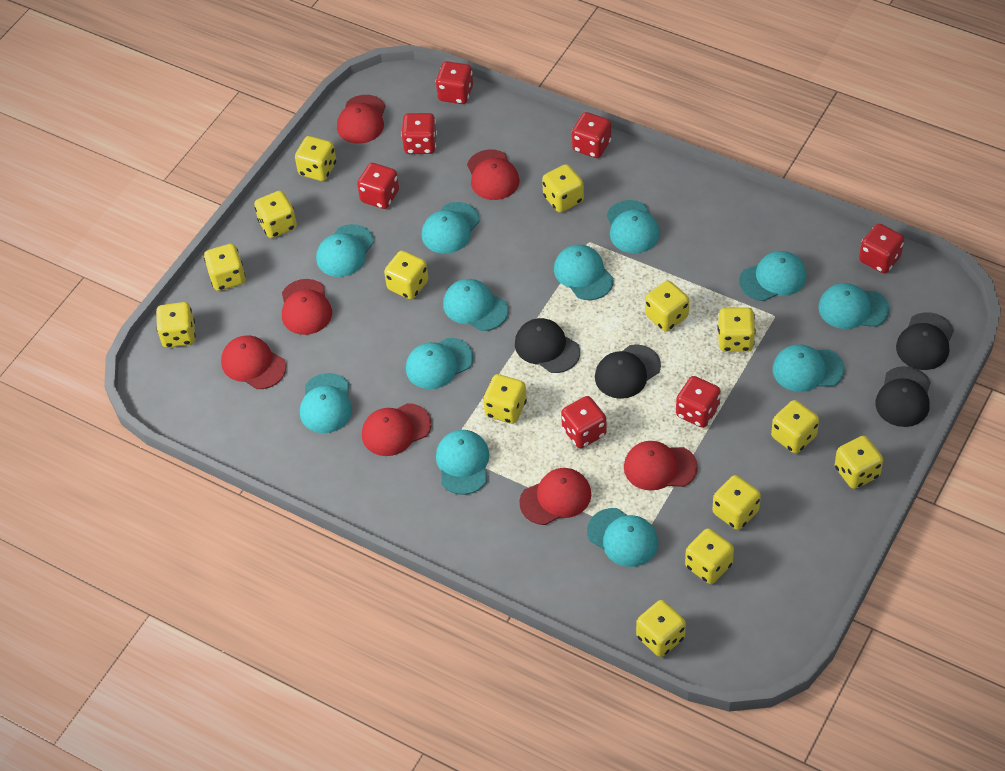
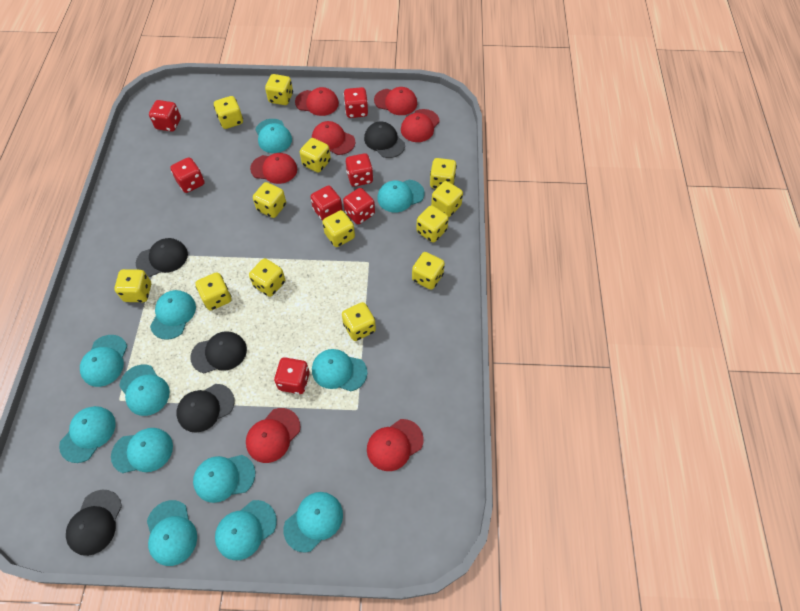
black cap: 4 -> 5
yellow dice: 14 -> 13

